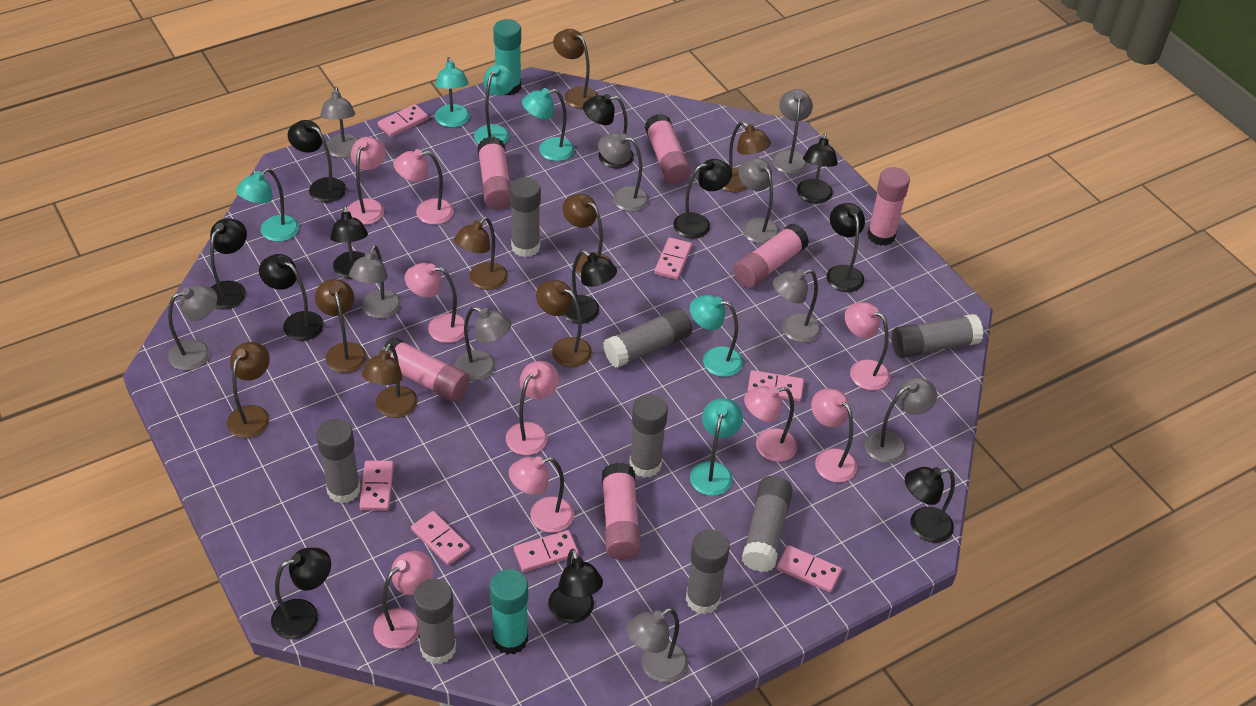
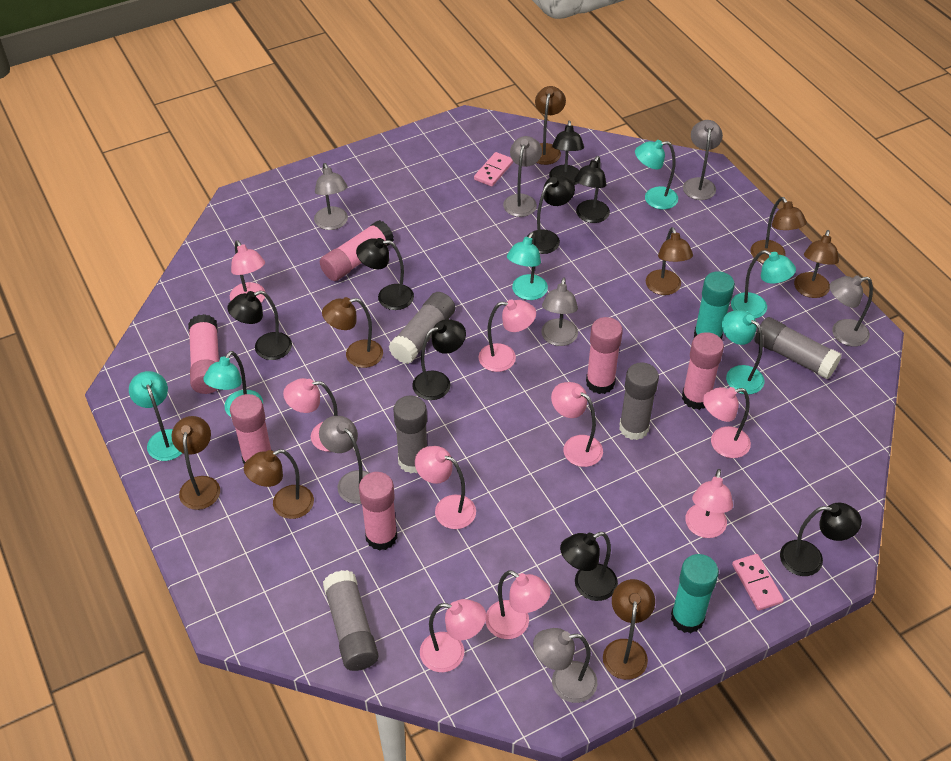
black lamp: 12 -> 8
grey glue stick: 8 -> 5
grey lamp: 10 -> 7
pink domino: 7 -> 2

